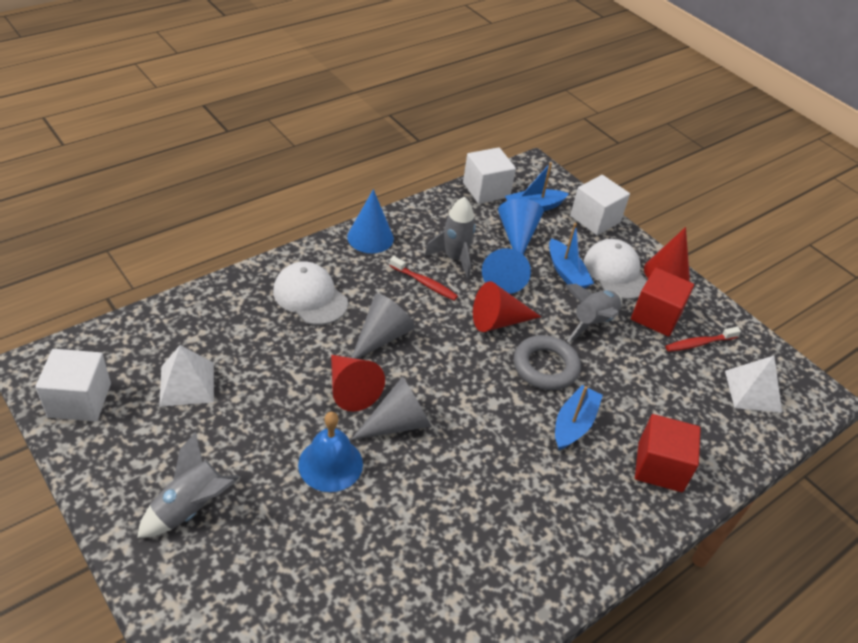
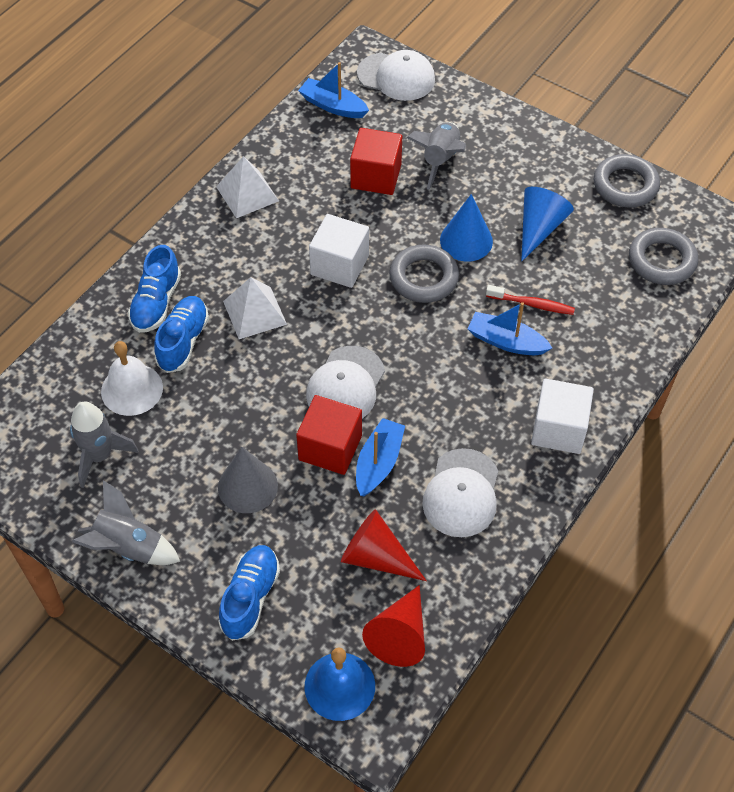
blue cone: 3 -> 2
blue shoe: 0 -> 3
grey cone: 2 -> 1
grey ring: 1 -> 3
red cone: 3 -> 2
red toothbrush: 2 -> 1
white bell: 0 -> 1
white cap: 2 -> 3
white cube: 3 -> 2

